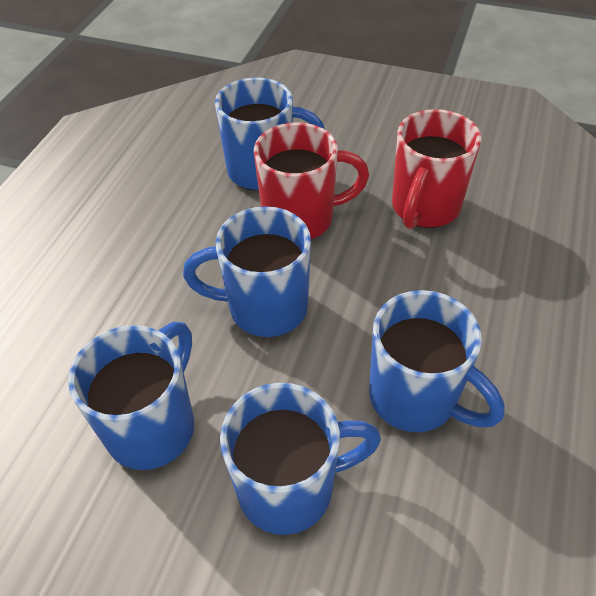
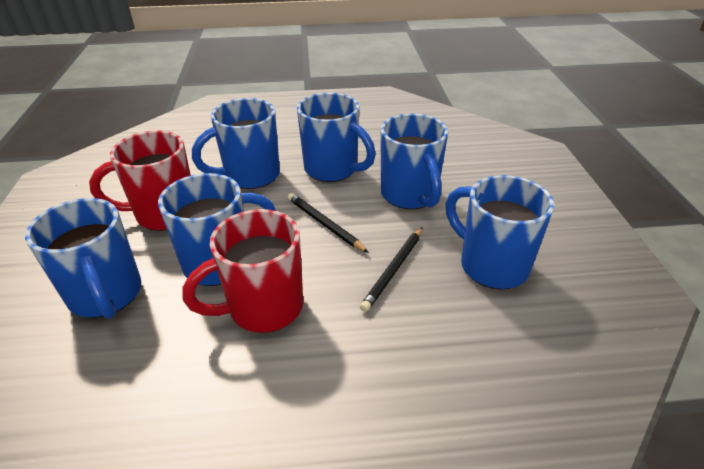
black pencil: 0 -> 2
blue mug: 5 -> 6

